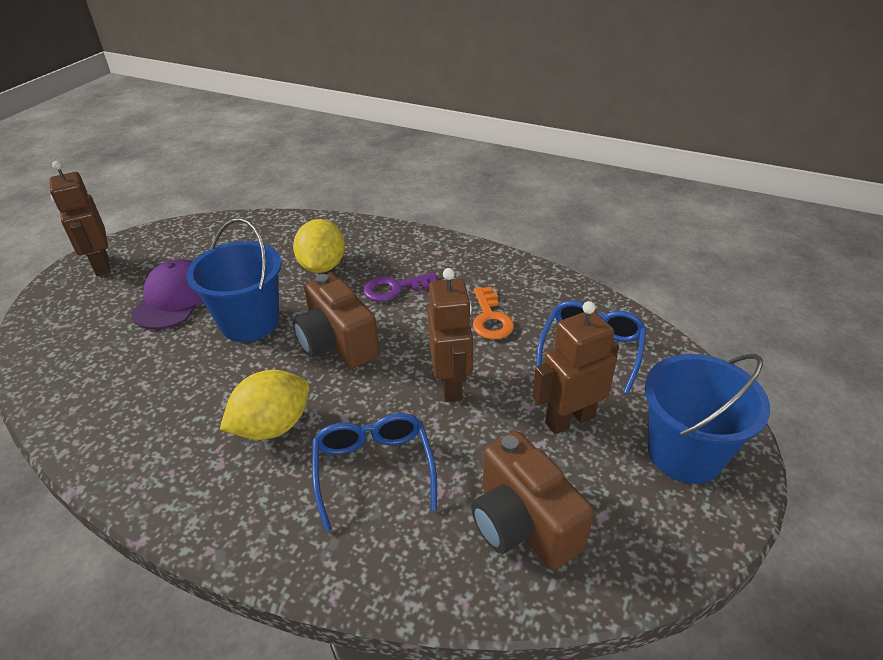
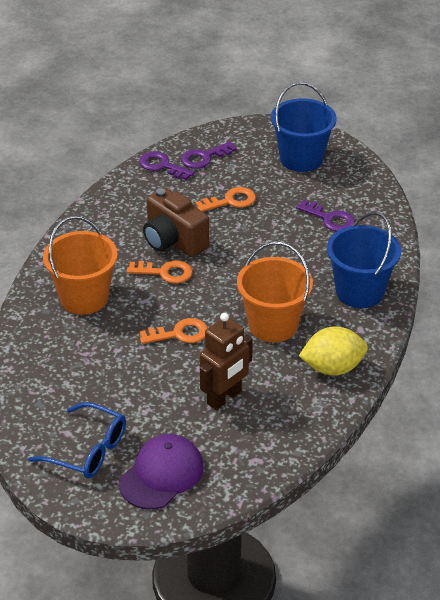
blue glasses: 2 -> 1
brown camera: 2 -> 1
brown robot: 3 -> 1
orange bucket: 0 -> 2
orange key: 1 -> 3
purple key: 1 -> 3
yellow lemon: 2 -> 1

